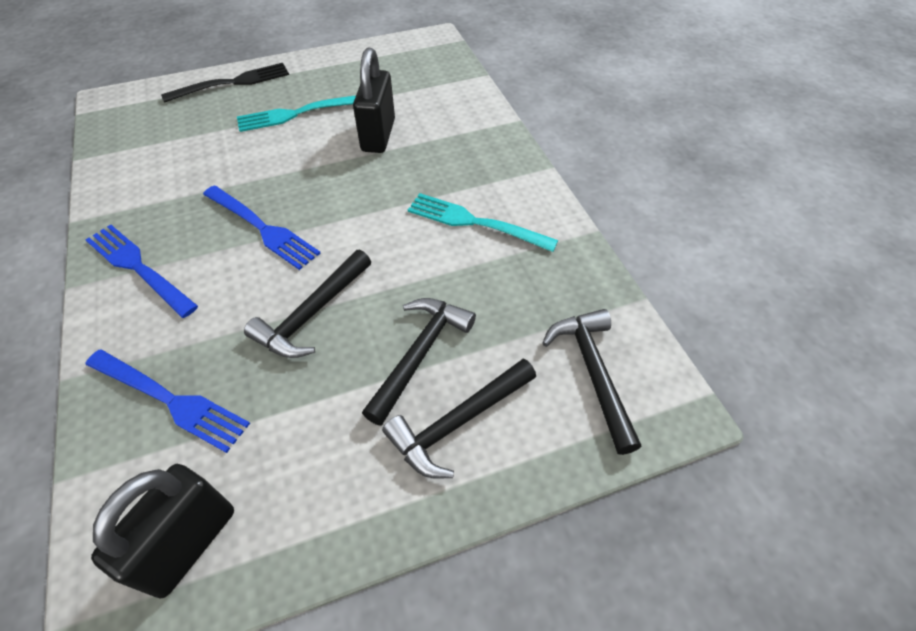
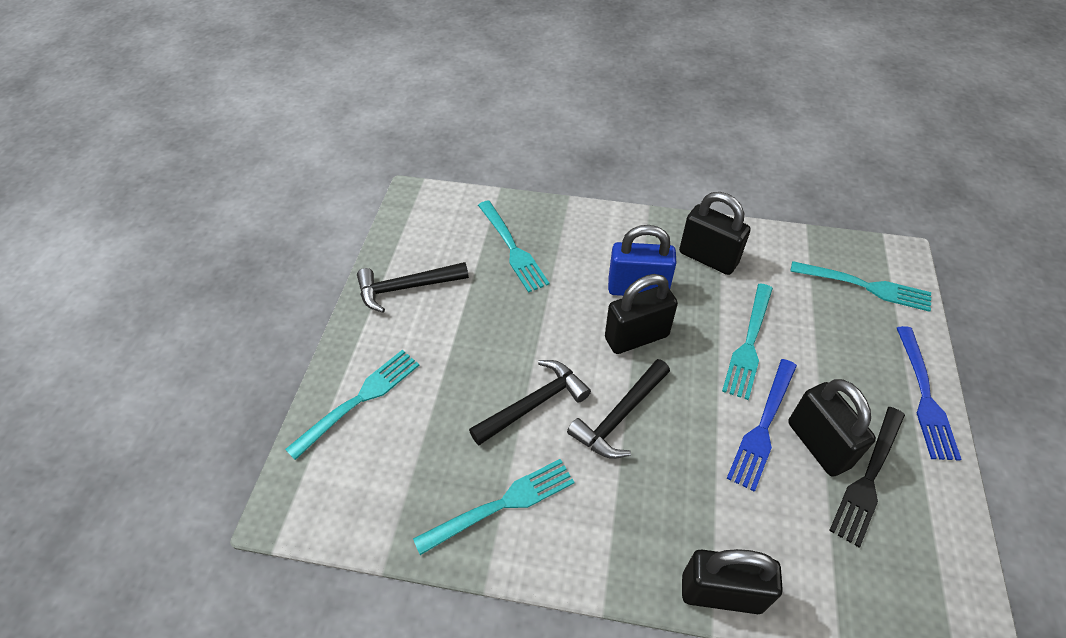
black hammer: 4 -> 3
black padlock: 2 -> 4
blue fork: 3 -> 2
blue padlock: 0 -> 1
turquoise fork: 2 -> 5

